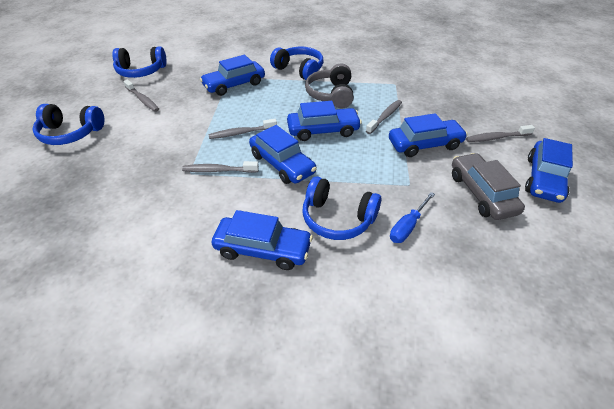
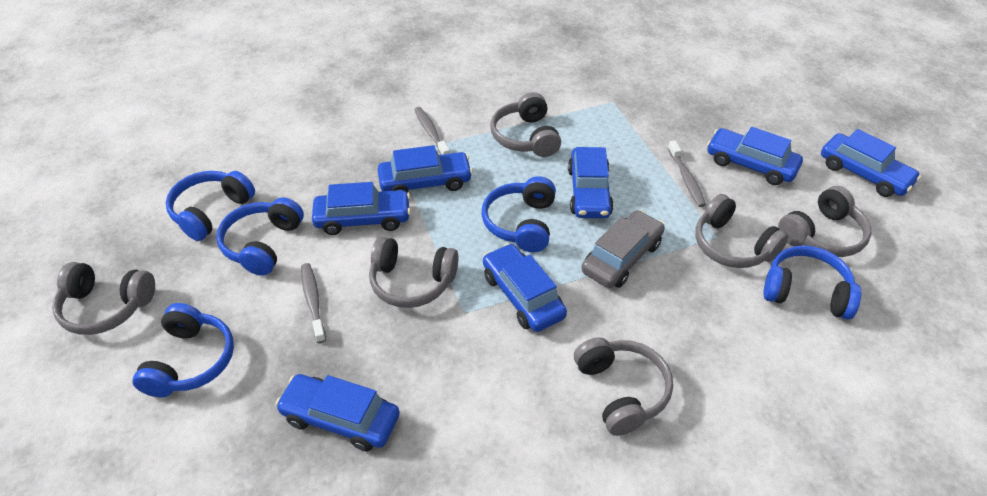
blue car: 6 -> 7
blue headphones: 4 -> 5
blue screwdriver: 1 -> 0
grey headphones: 1 -> 6
grey toothbrush: 5 -> 3

